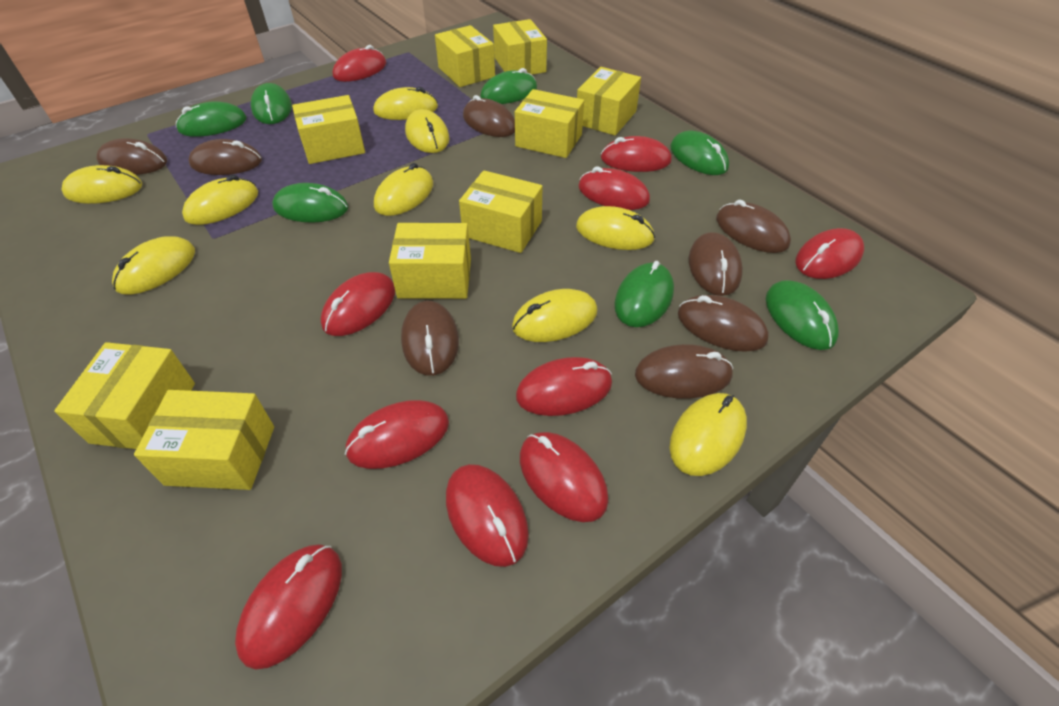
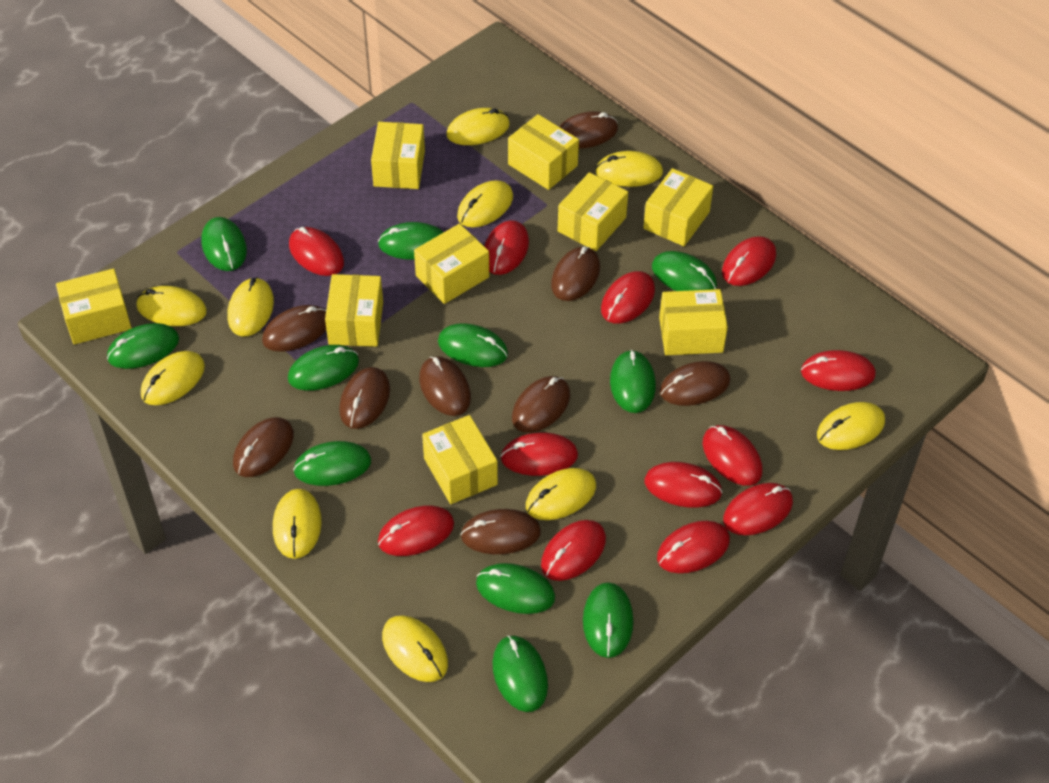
brown mouse: 8 -> 9
green mouse: 7 -> 11
red mouse: 10 -> 12
yellow mouse: 9 -> 10

